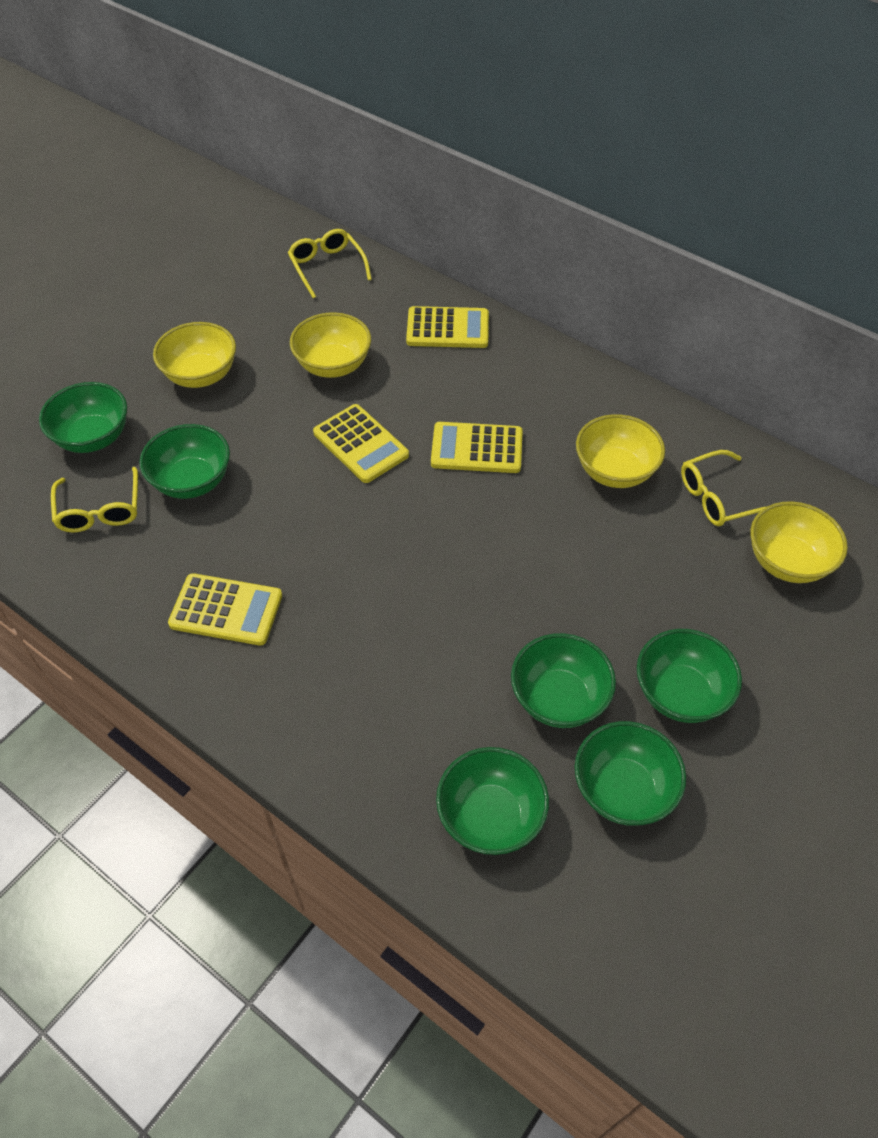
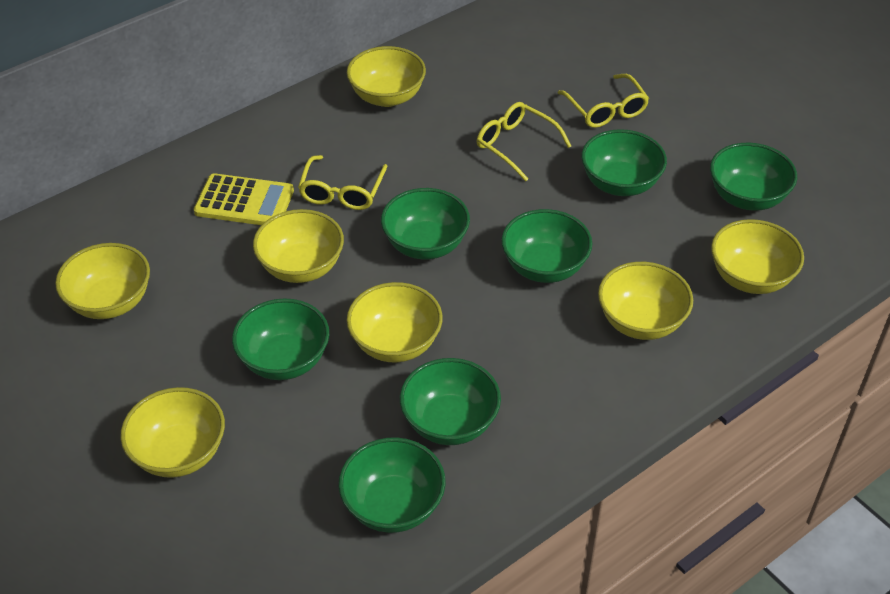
green bowl: 6 -> 7
yellow bowl: 4 -> 7
yellow calculator: 4 -> 1

